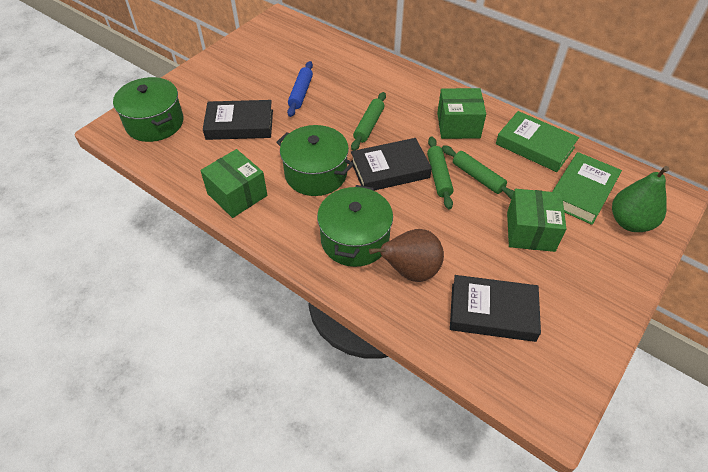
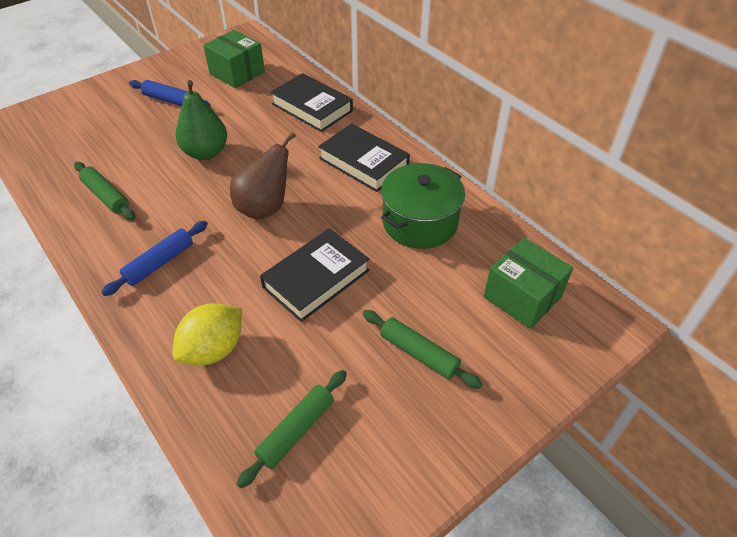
blue rolling pin: 1 -> 2
green book: 2 -> 0
green box: 3 -> 2
green pot: 3 -> 1
yellow lemon: 0 -> 1

